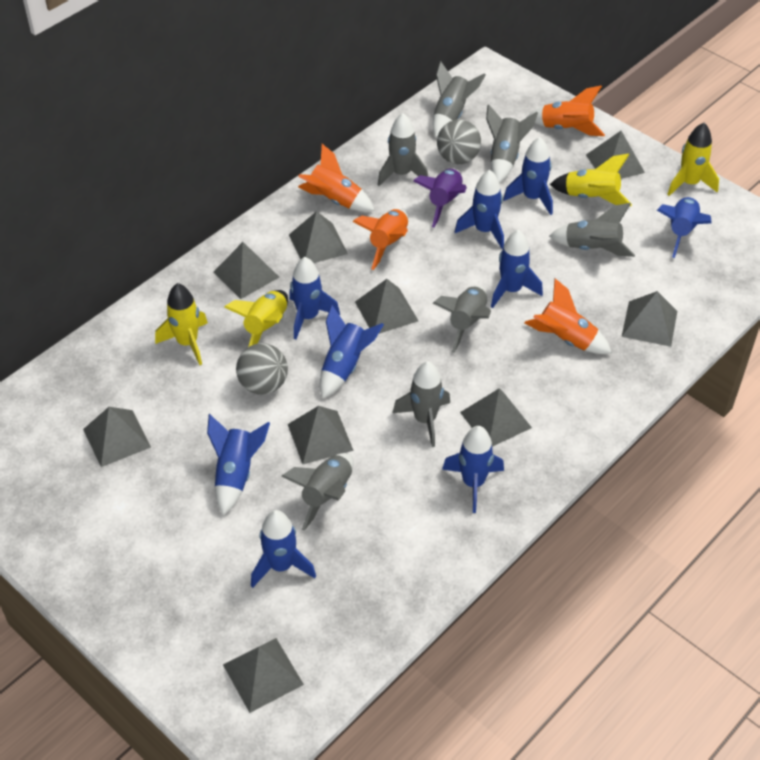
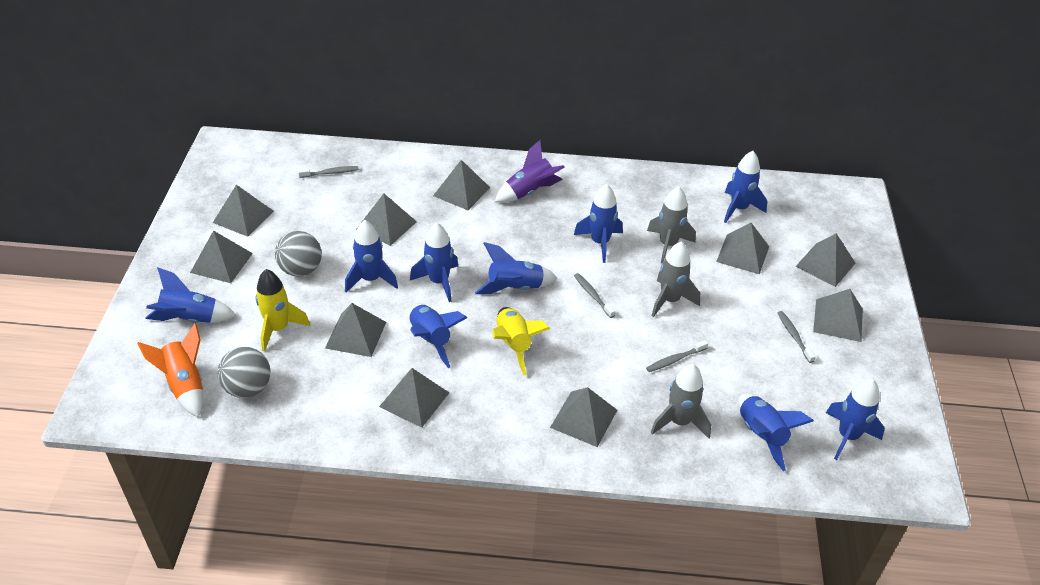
grey pyramid: 9 -> 10
grey rocket: 7 -> 3
grey toothbrush: 0 -> 4
orange rocket: 4 -> 1
yellow rocket: 4 -> 2

